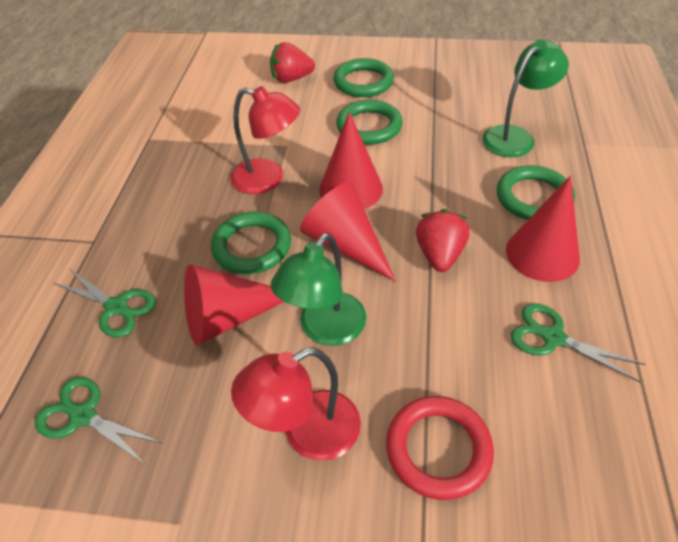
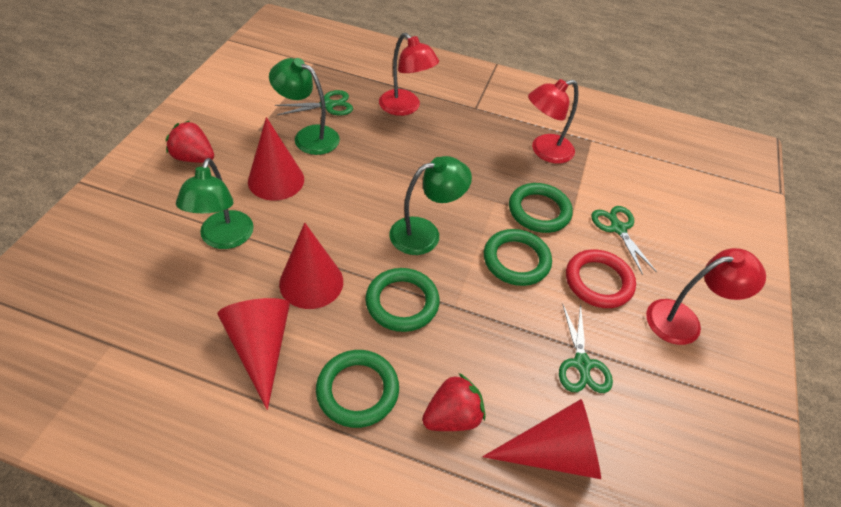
green lamp: 2 -> 3
red lamp: 2 -> 3

